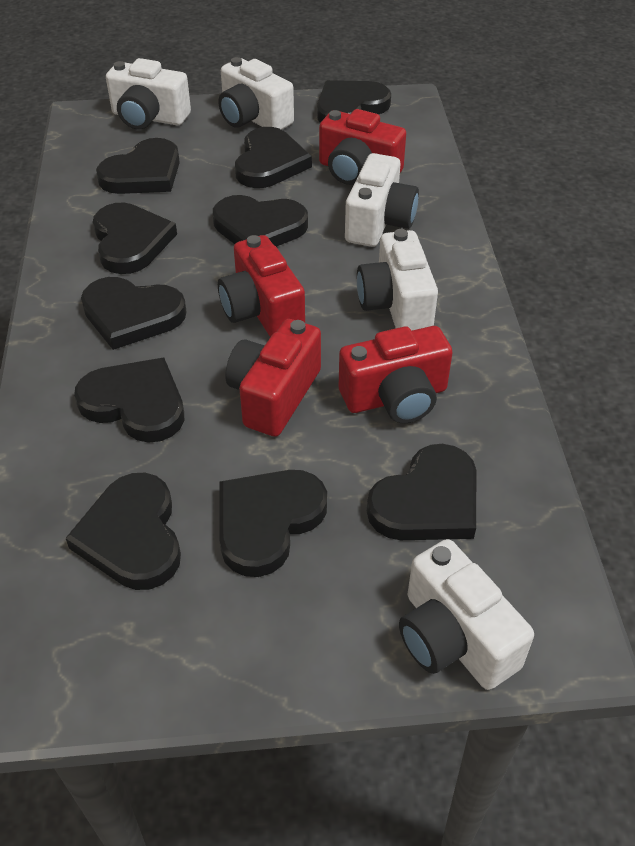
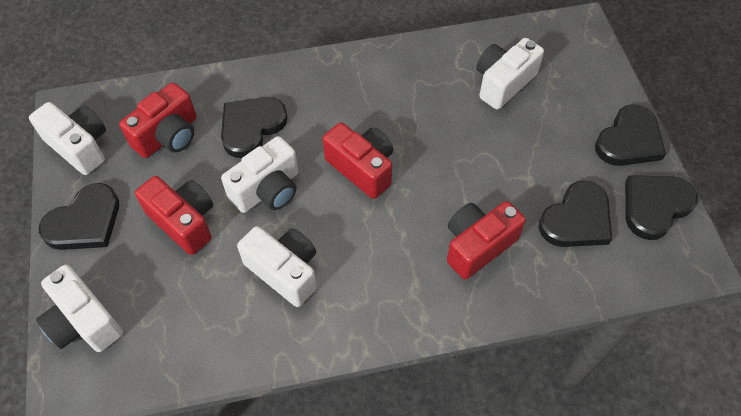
black heart: 10 -> 5

